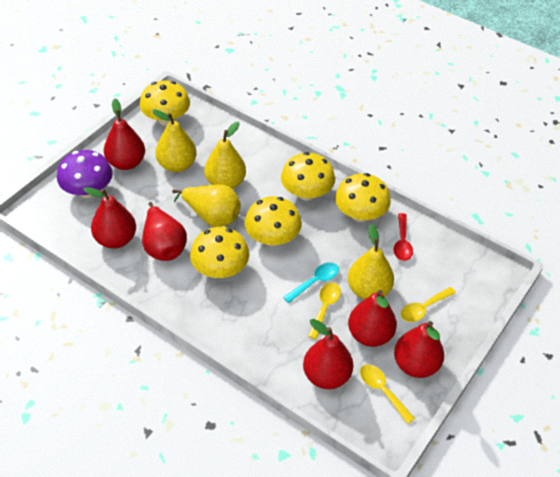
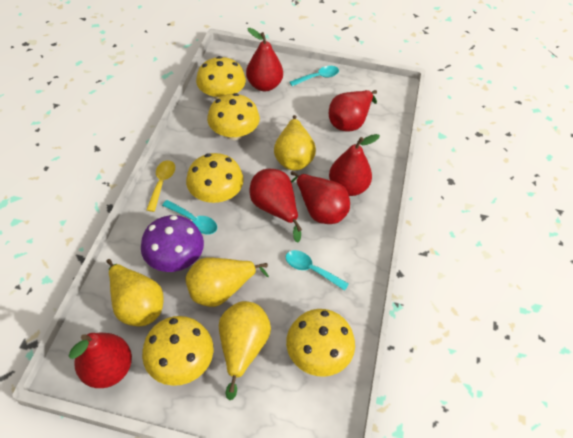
red spoon: 1 -> 0
turquoise spoon: 1 -> 3
yellow spoon: 3 -> 1

